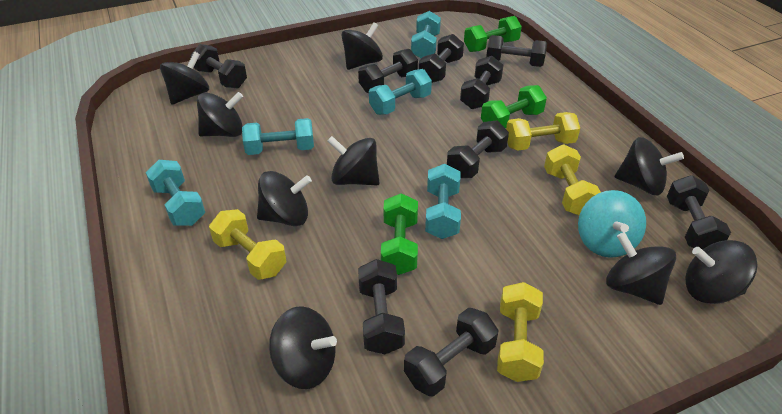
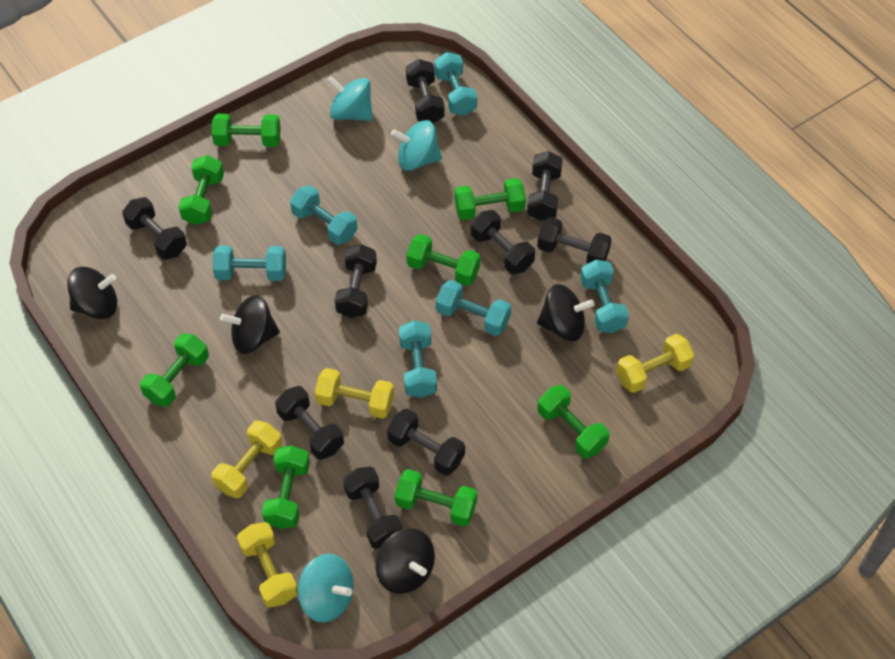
black spinning top: 9 -> 4
green dumbbell: 3 -> 8
turquoise dumbbell: 5 -> 6
turquoise spinning top: 1 -> 3

